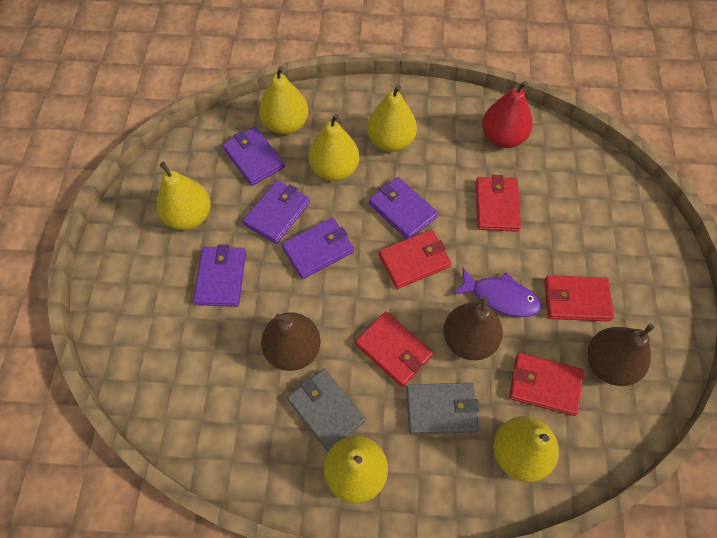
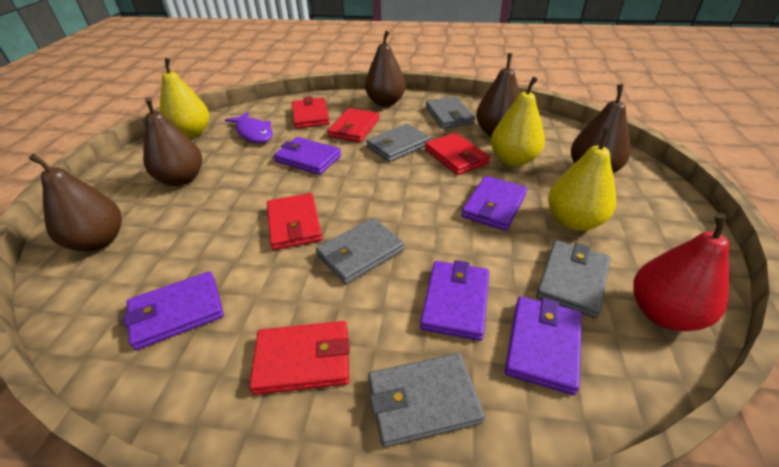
brown pear: 3 -> 5
grey wallet: 2 -> 5
yellow pear: 6 -> 3

